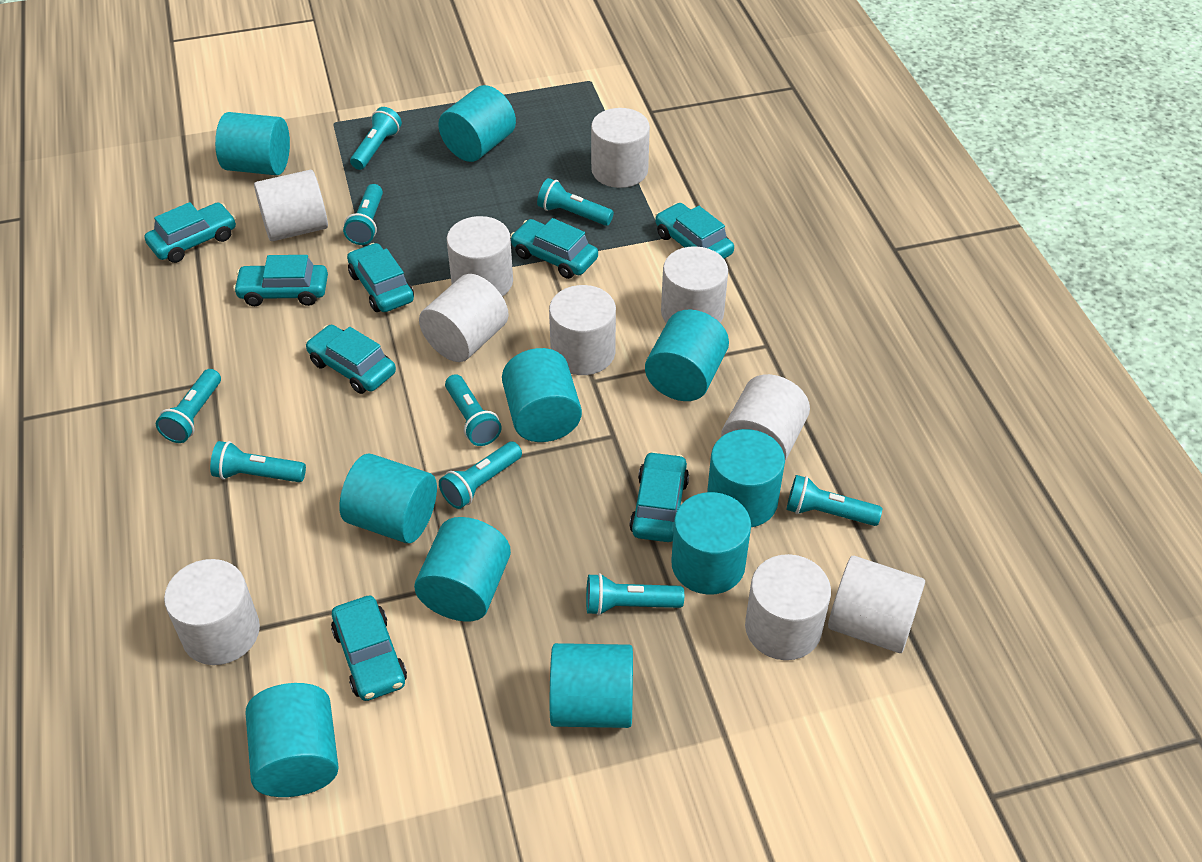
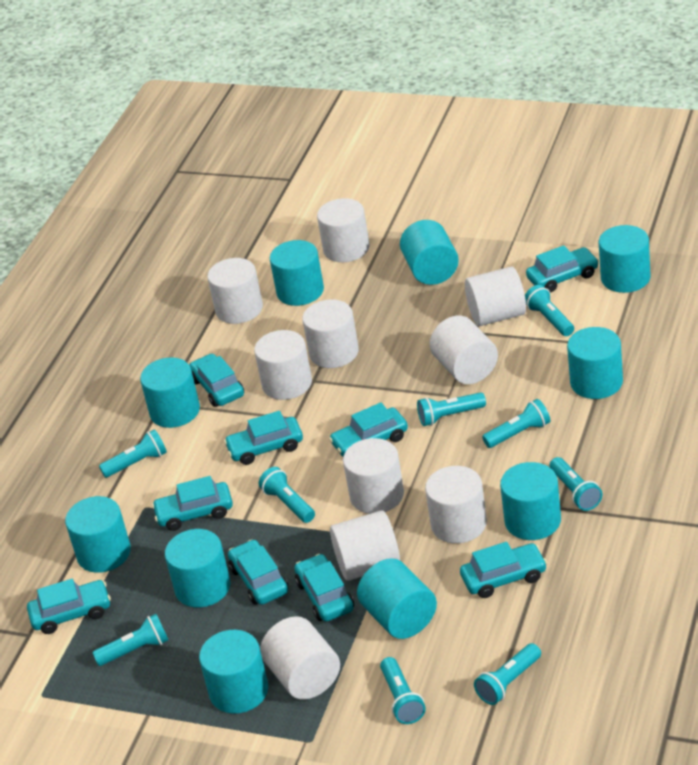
turquoise car: 8 -> 9

